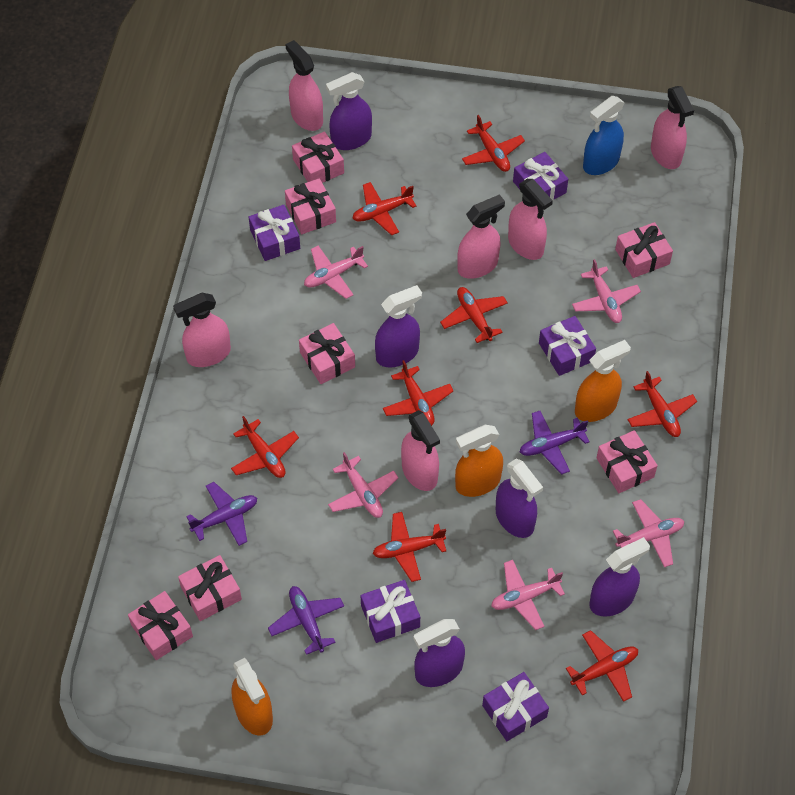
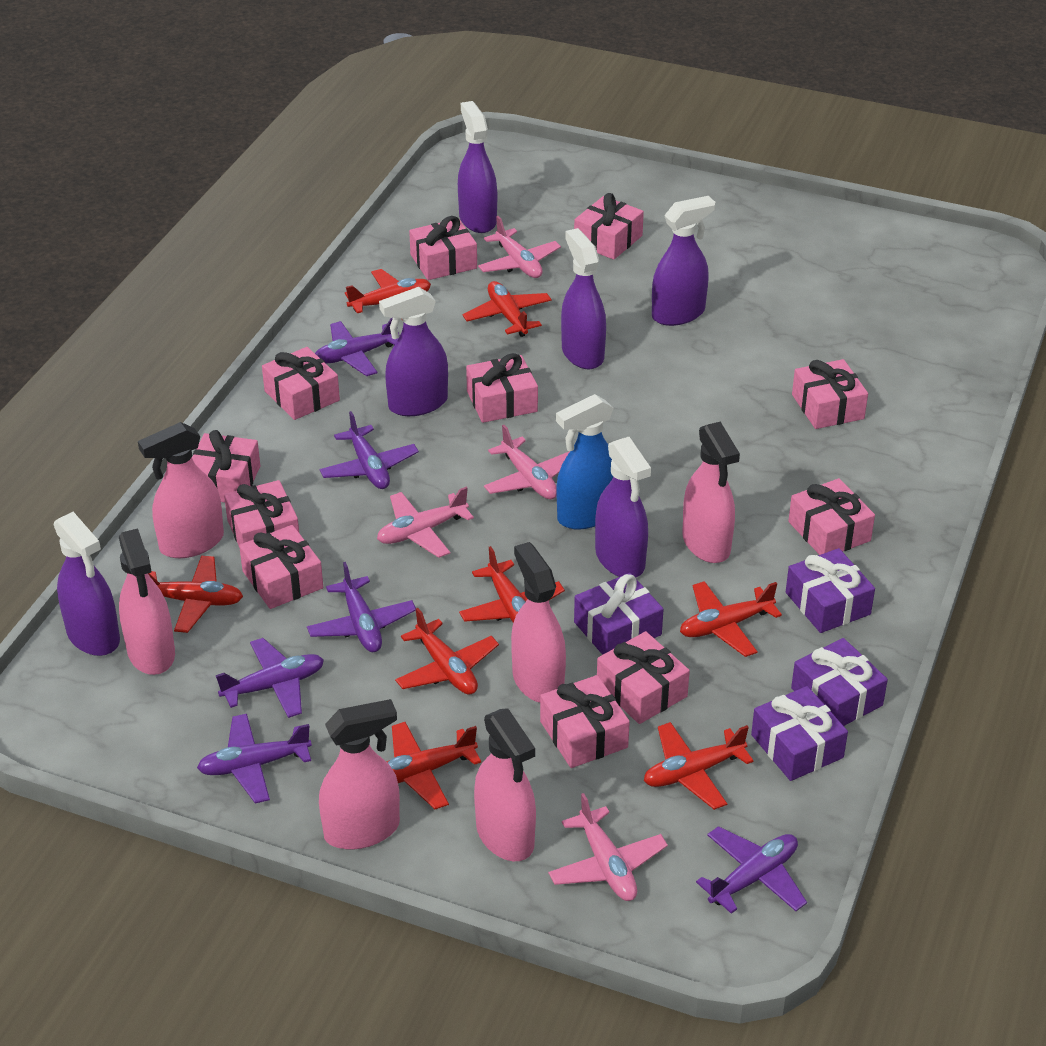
orange spray bottle: 3 -> 0
pink gift: 7 -> 11
pink plane: 5 -> 4
purple gift: 5 -> 4
purple plane: 3 -> 6
purple spray bottle: 5 -> 6

